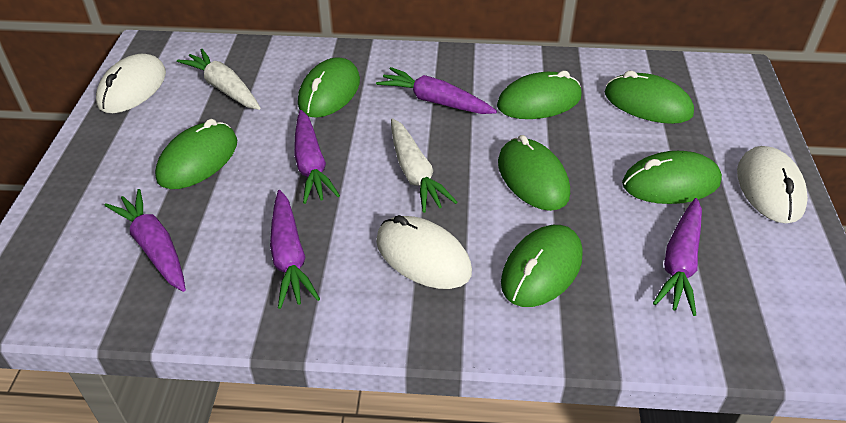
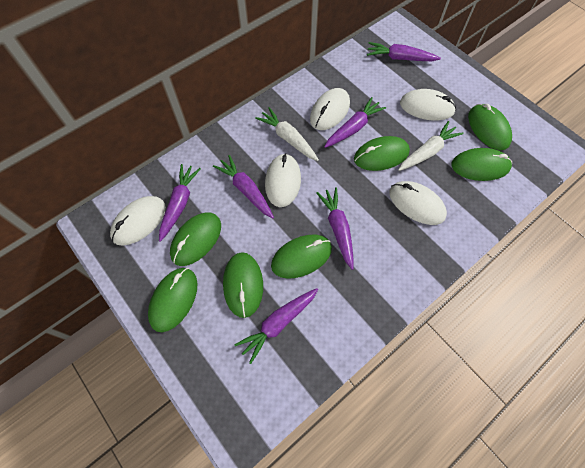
purple carrot: 5 -> 6
white mouse: 3 -> 5

